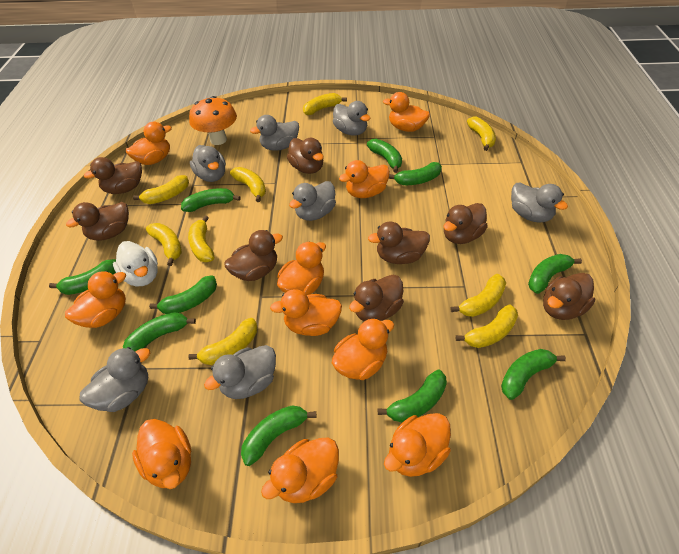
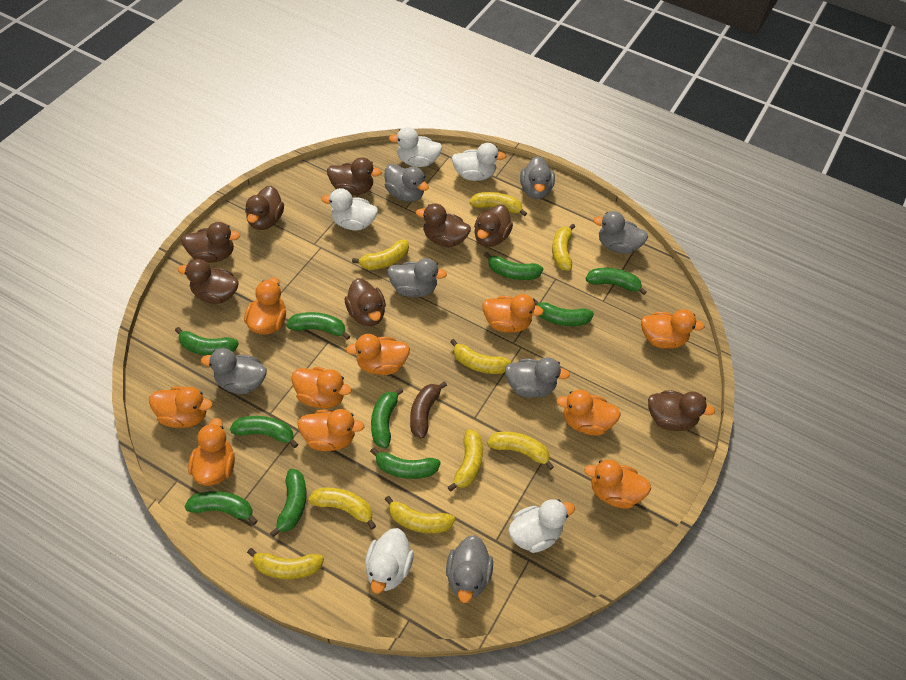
brown banana: 0 -> 1
orange mushroom: 1 -> 0
white duck: 1 -> 5

